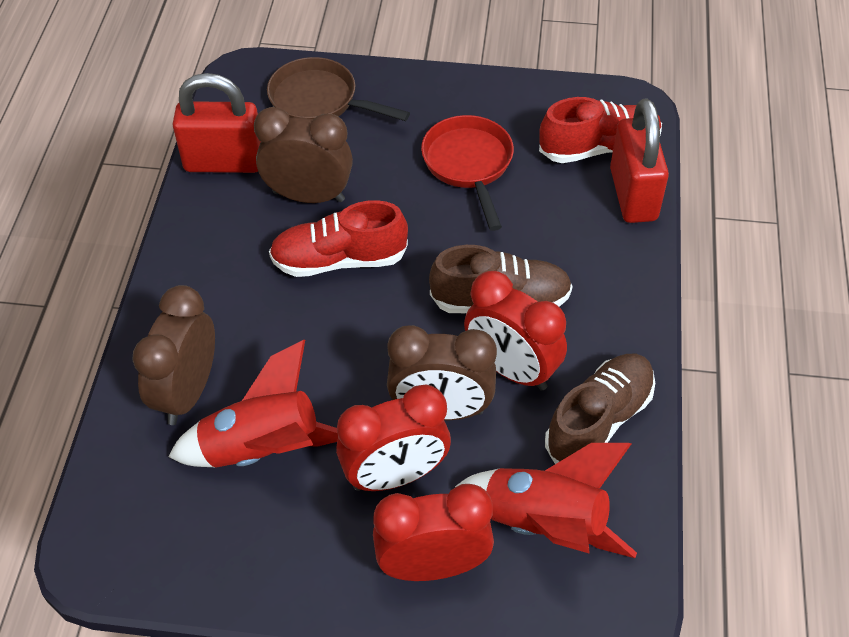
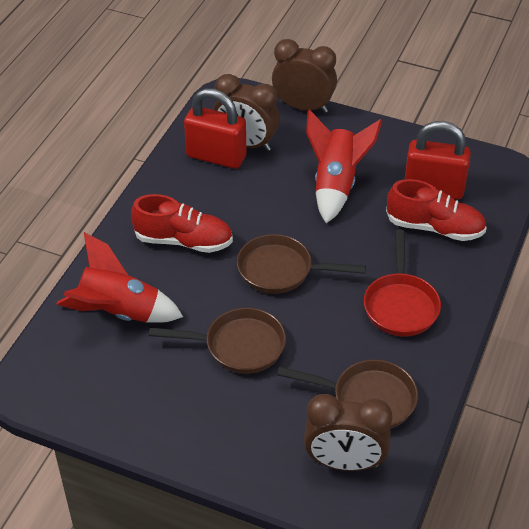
brown pan: 1 -> 3
brown shoe: 2 -> 0
red clock: 3 -> 0

